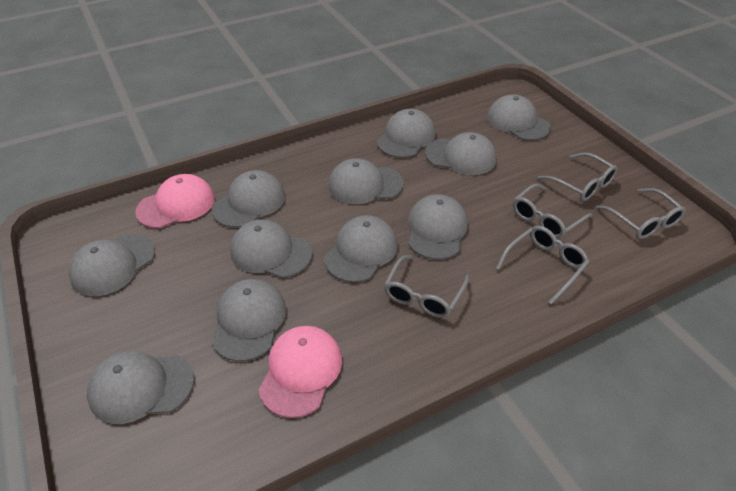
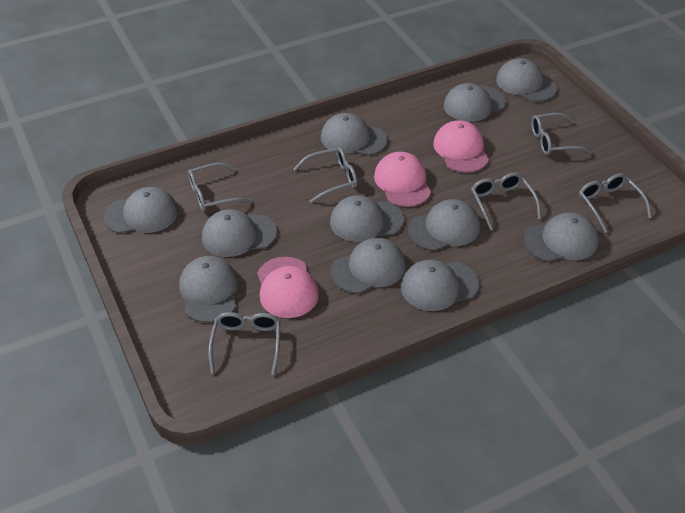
grey glasses: 5 -> 6
pink cap: 2 -> 3

